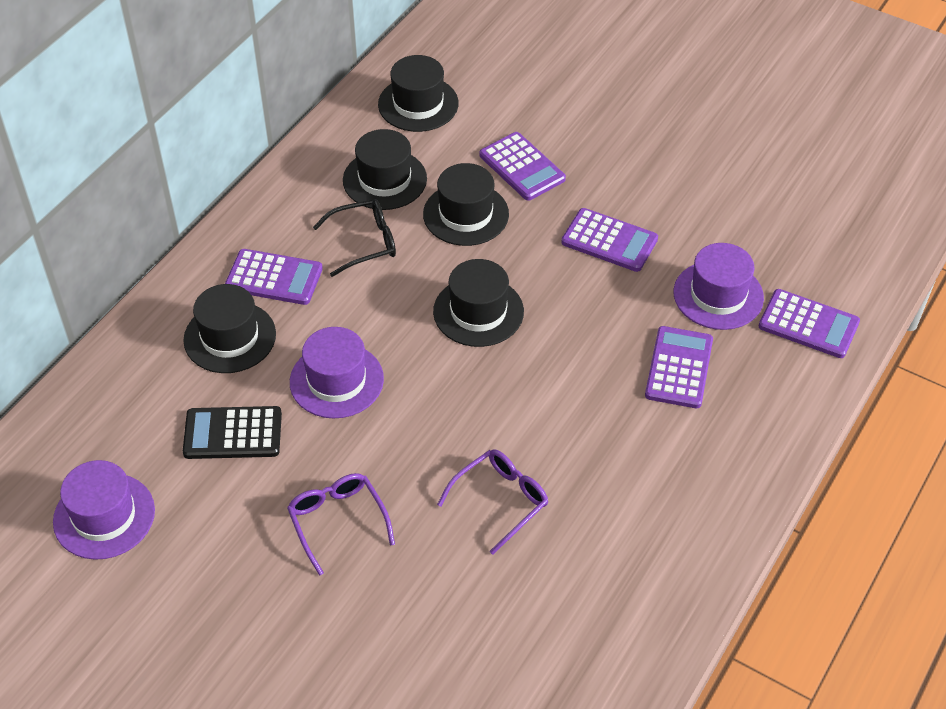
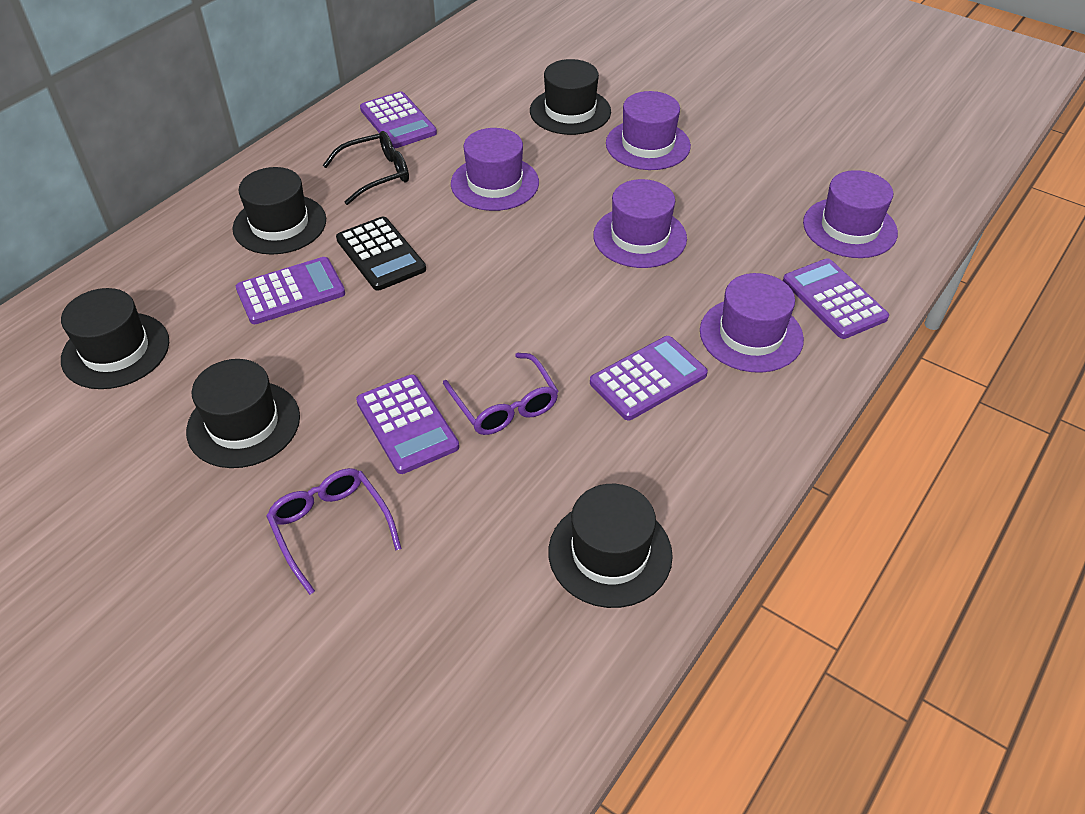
purple hat: 3 -> 5

